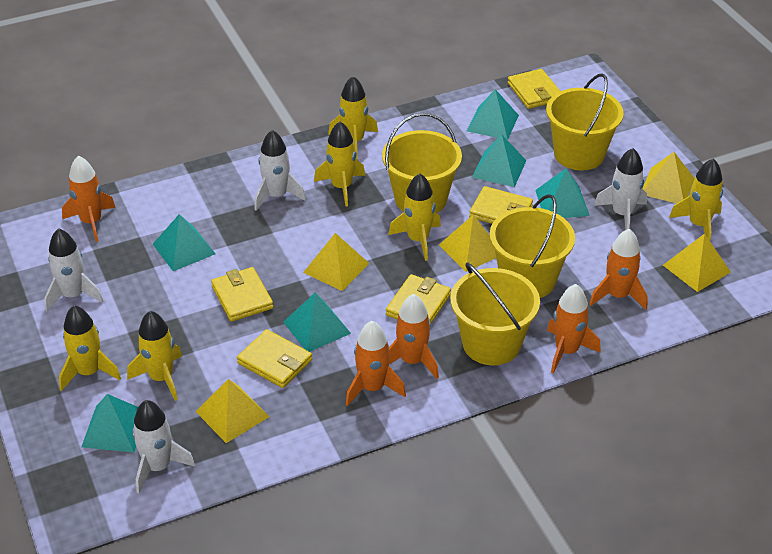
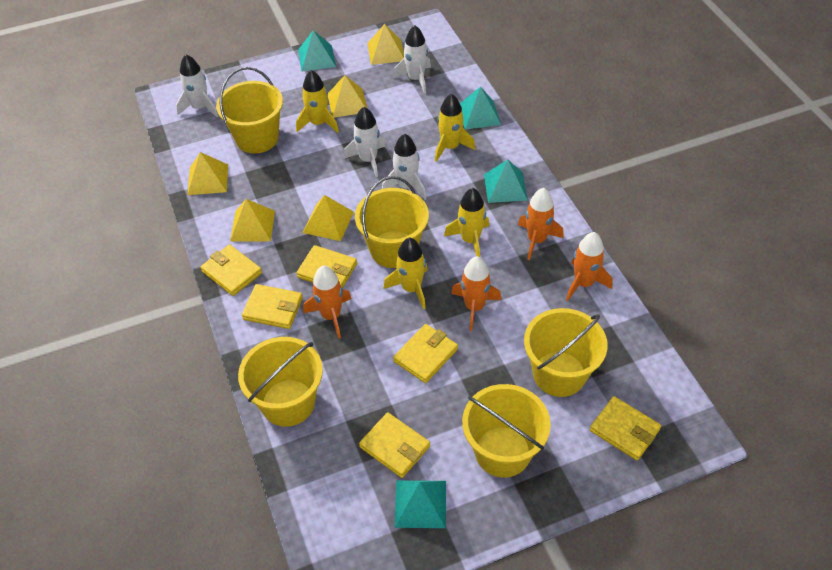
orange rocket: 5 -> 4
turquoise pyramid: 6 -> 4
yellow bucket: 4 -> 5
yellow rocket: 6 -> 4
yellow wallet: 5 -> 6

